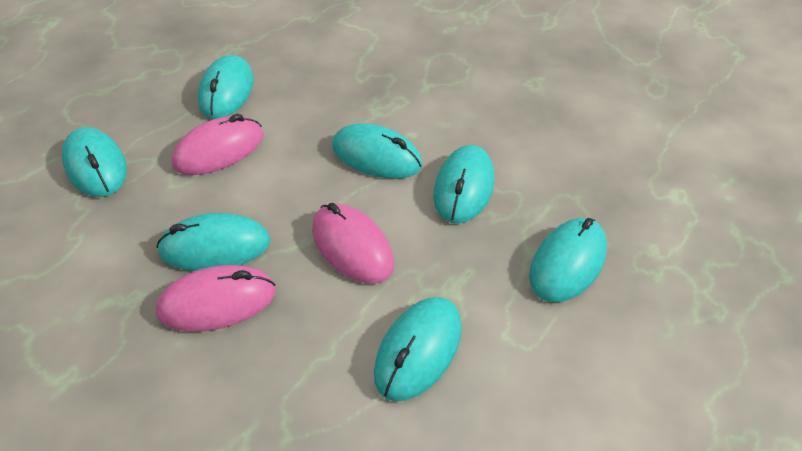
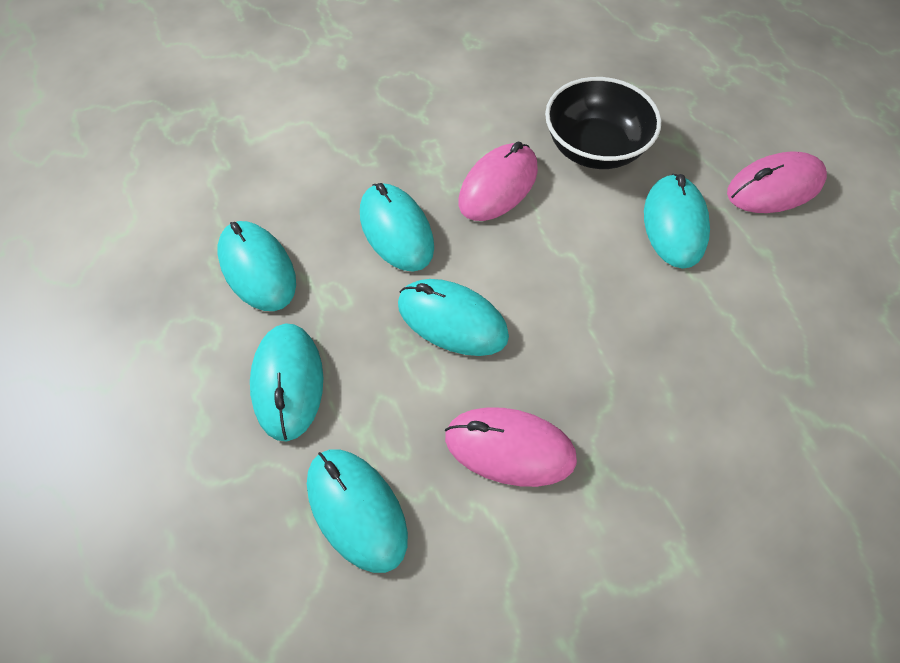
black bowl: 0 -> 1
turquoise mouse: 7 -> 6

